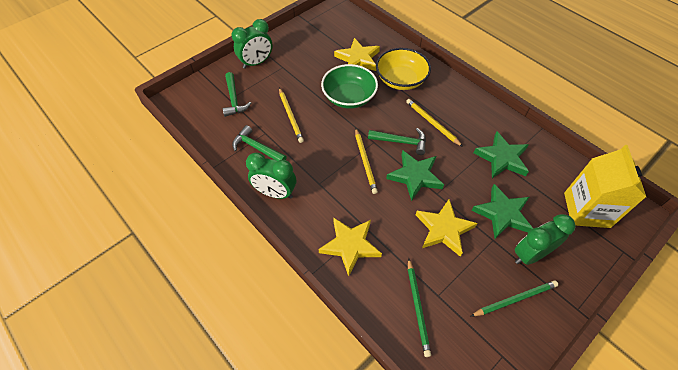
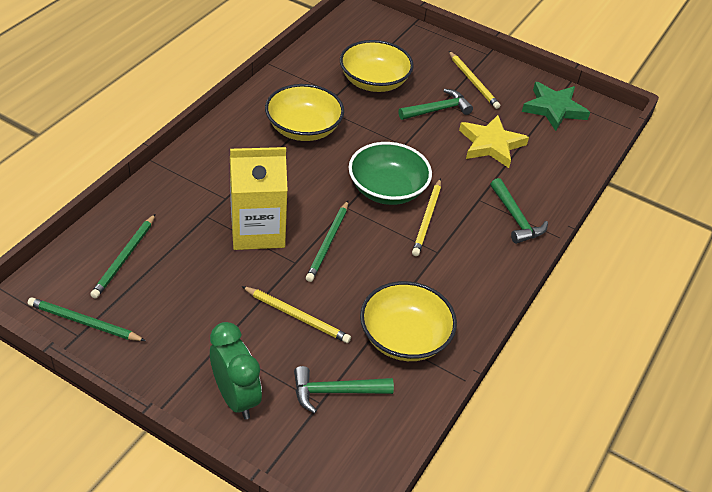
green clock: 3 -> 1
green pencil: 2 -> 3
green star: 3 -> 1
yellow bowl: 1 -> 3
yellow star: 3 -> 1

